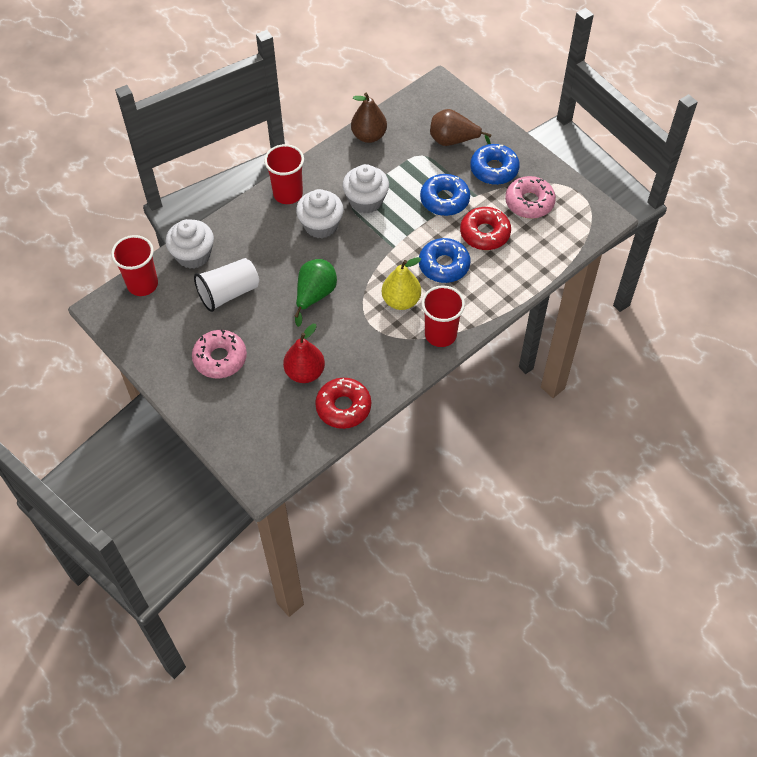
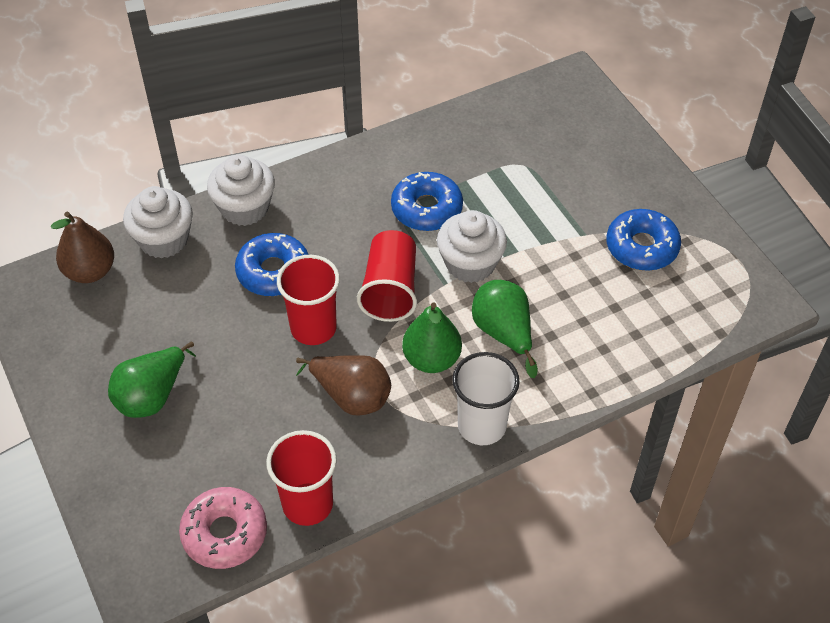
green pear: 1 -> 3
pink donut: 2 -> 1
red donut: 2 -> 0
red pear: 1 -> 0
yellow pear: 1 -> 0

